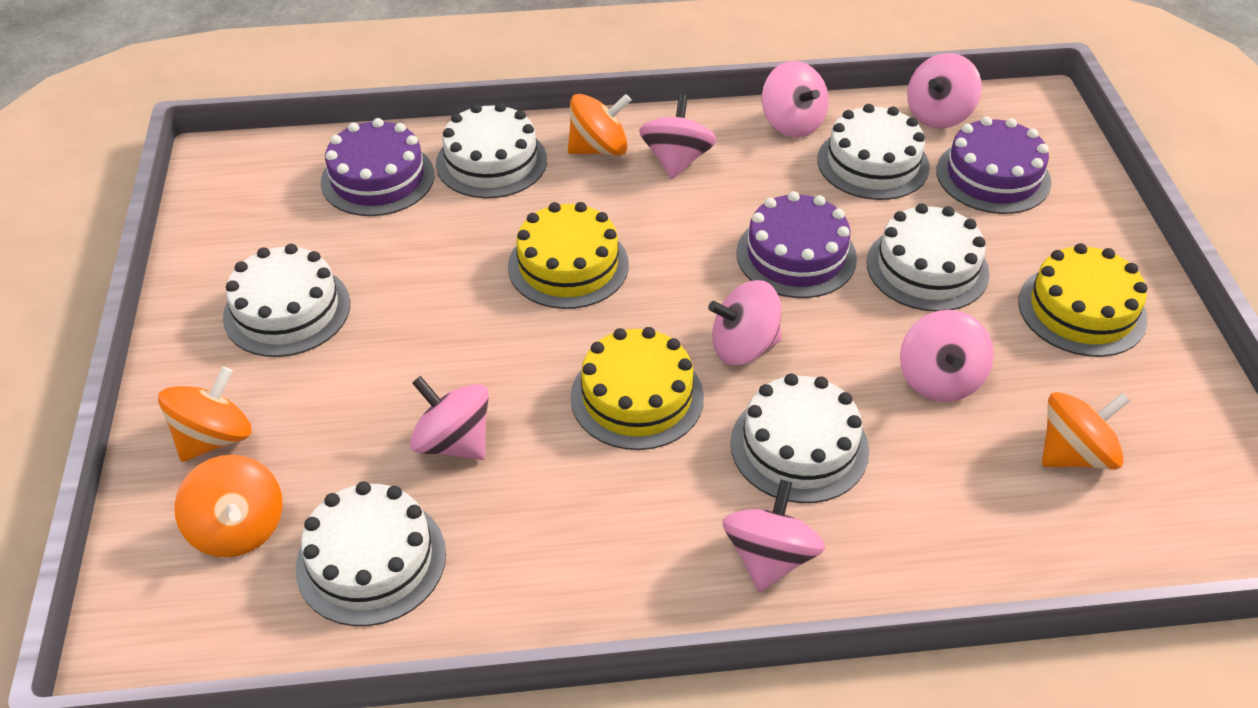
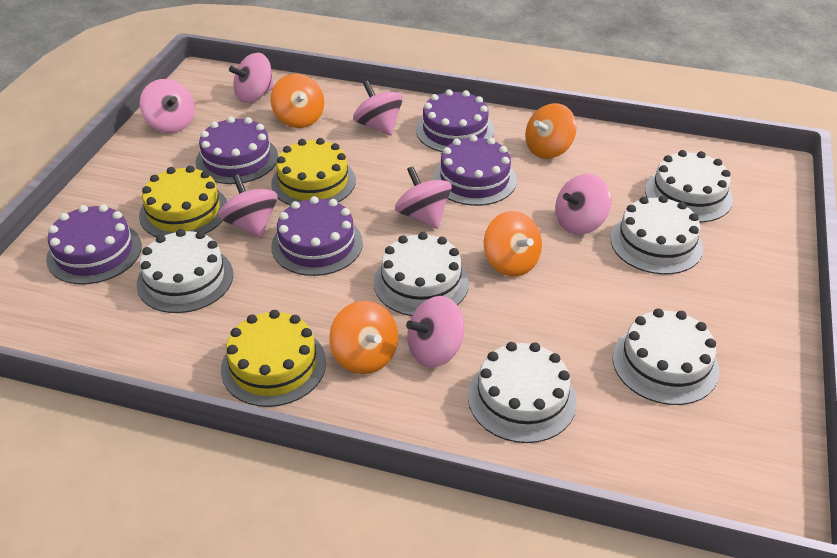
purple cake: 3 -> 5

